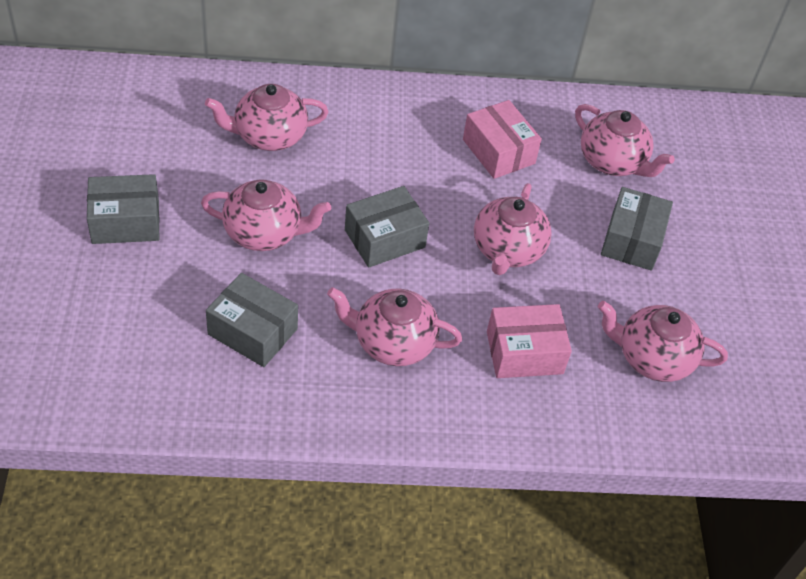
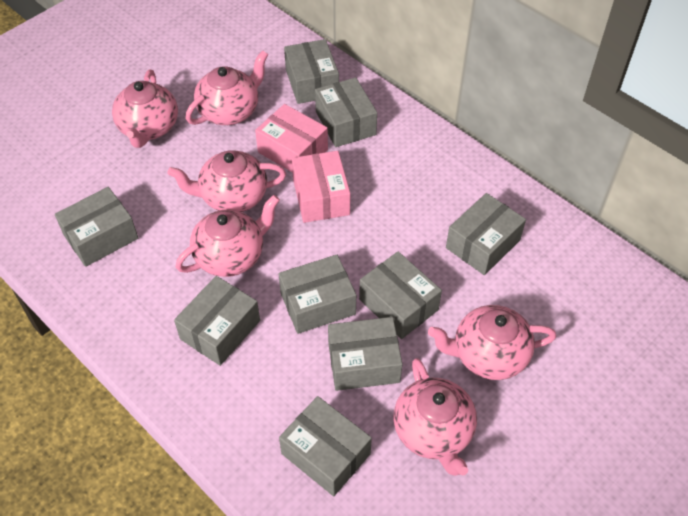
grey box: 4 -> 9

